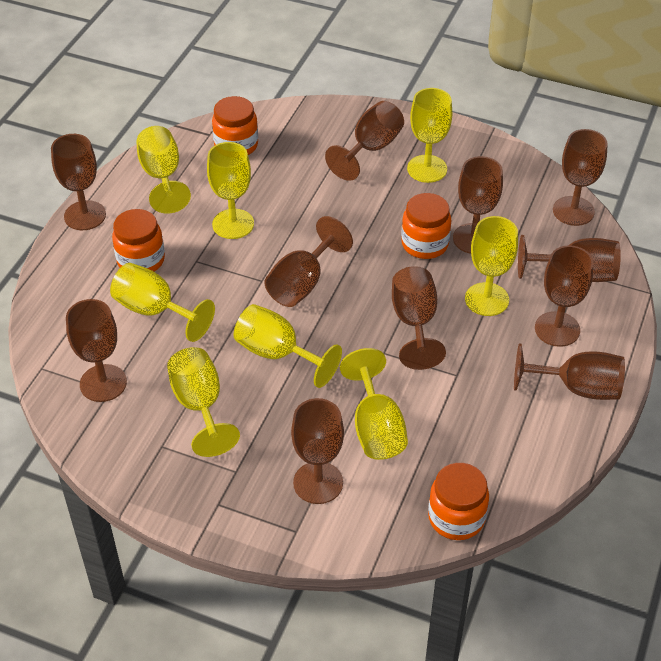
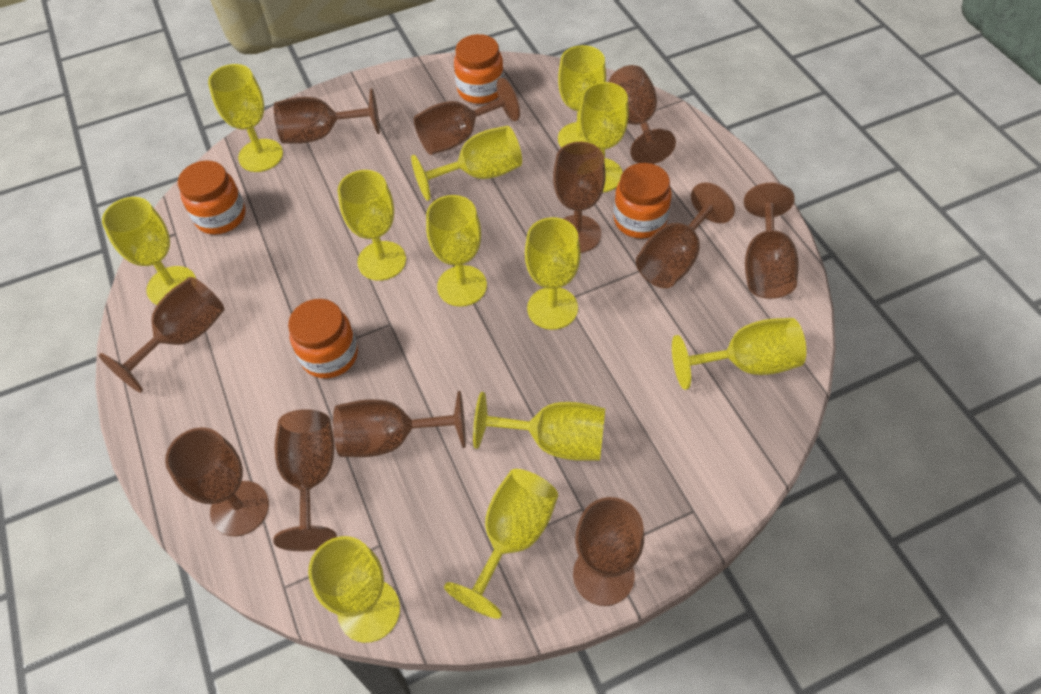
yellow goblet: 8 -> 12

